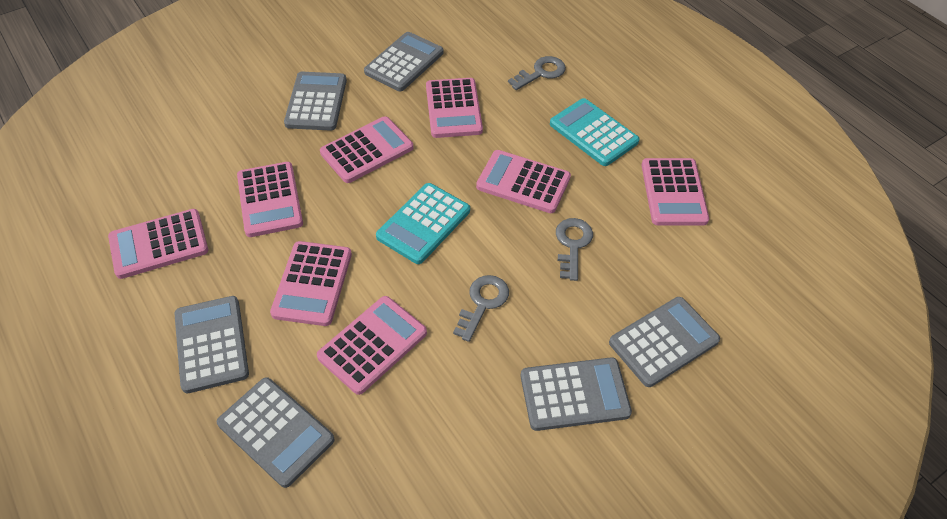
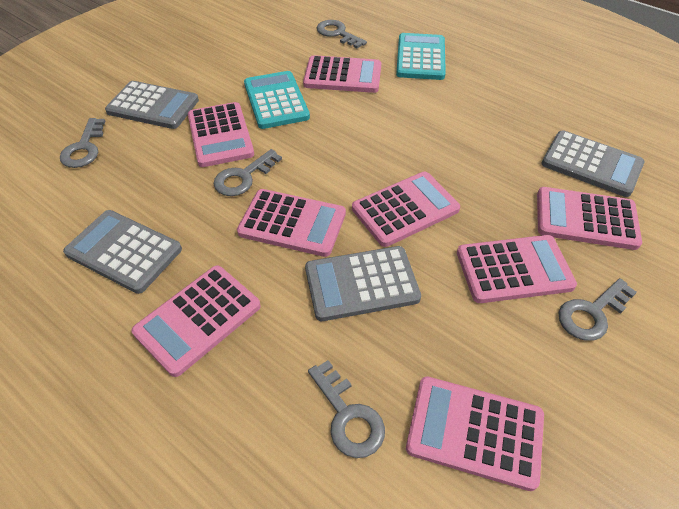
grey calculator: 6 -> 4
grey key: 3 -> 5

